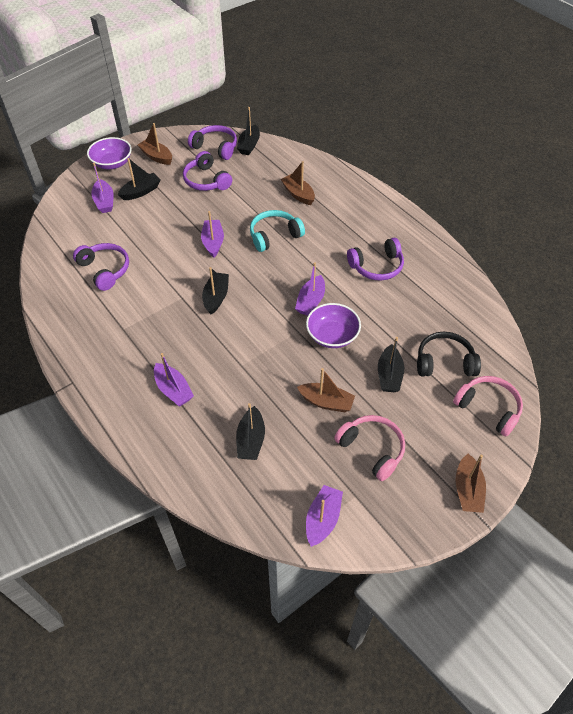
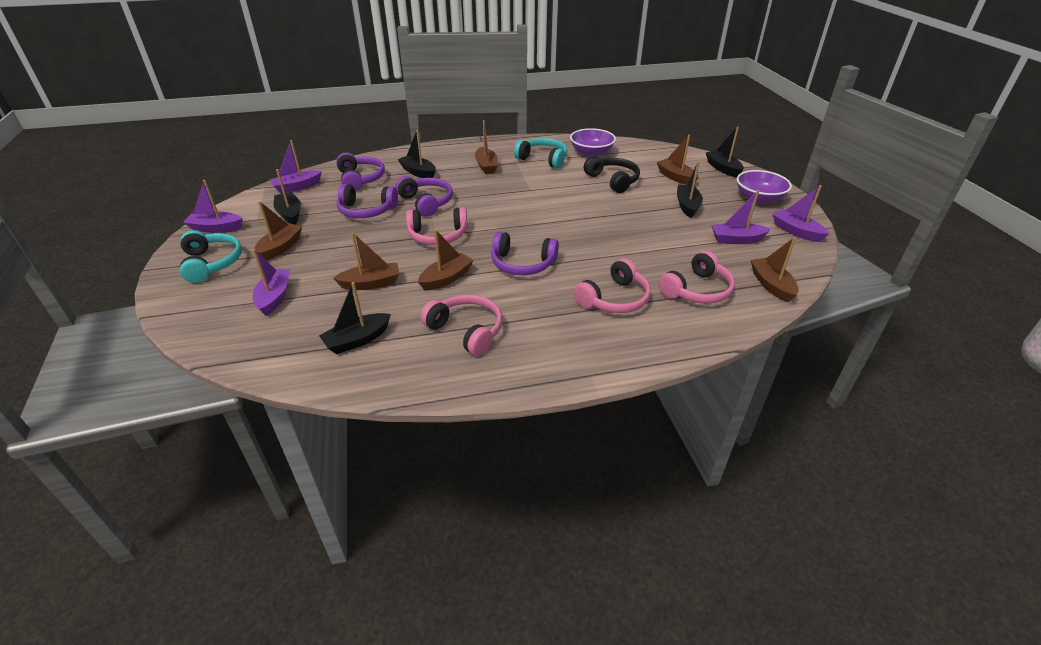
brown boat: 4 -> 6
pink headphones: 2 -> 4
turquoise headphones: 1 -> 2

